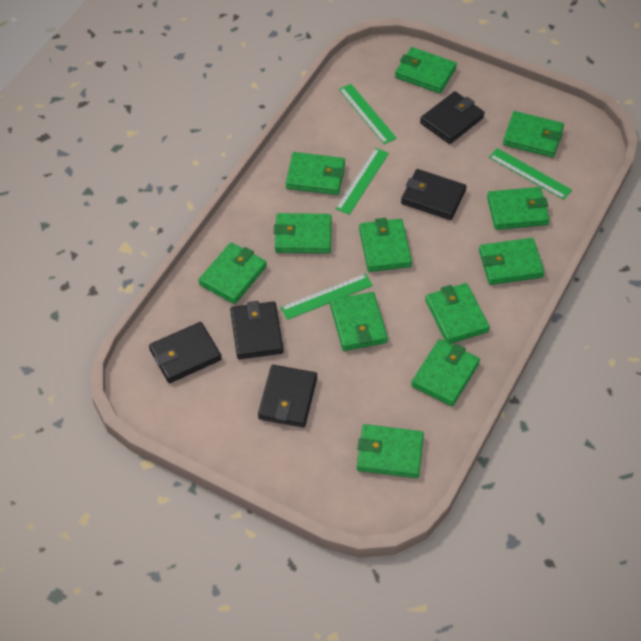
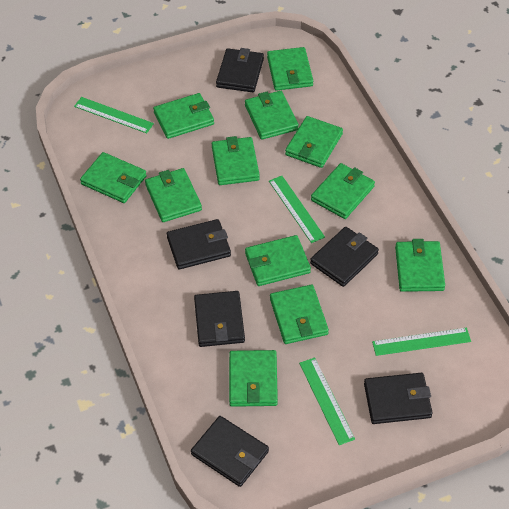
black wallet: 5 -> 6

